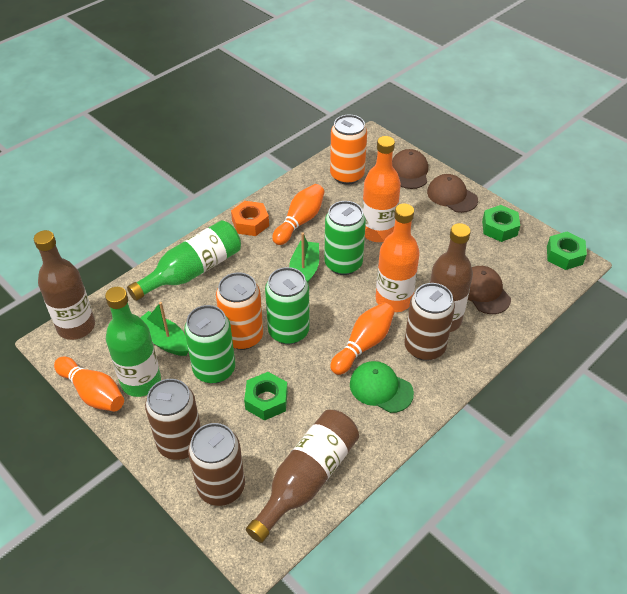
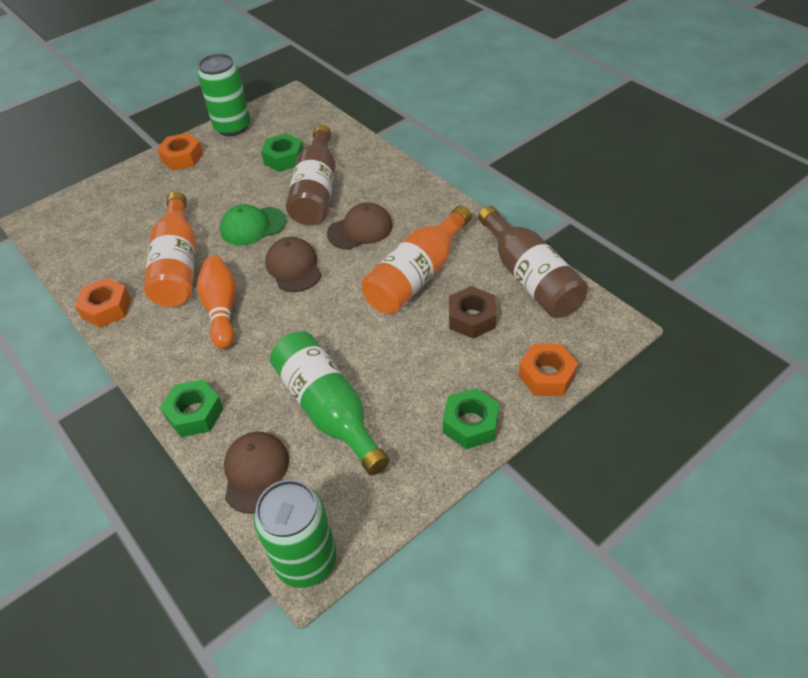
brown bottle: 3 -> 2
brown can: 3 -> 0
brown nut: 0 -> 1
green boat: 2 -> 0
green bottle: 2 -> 1
green can: 3 -> 2
orange bowling pin: 3 -> 1
orange can: 2 -> 0
orange nut: 1 -> 3

